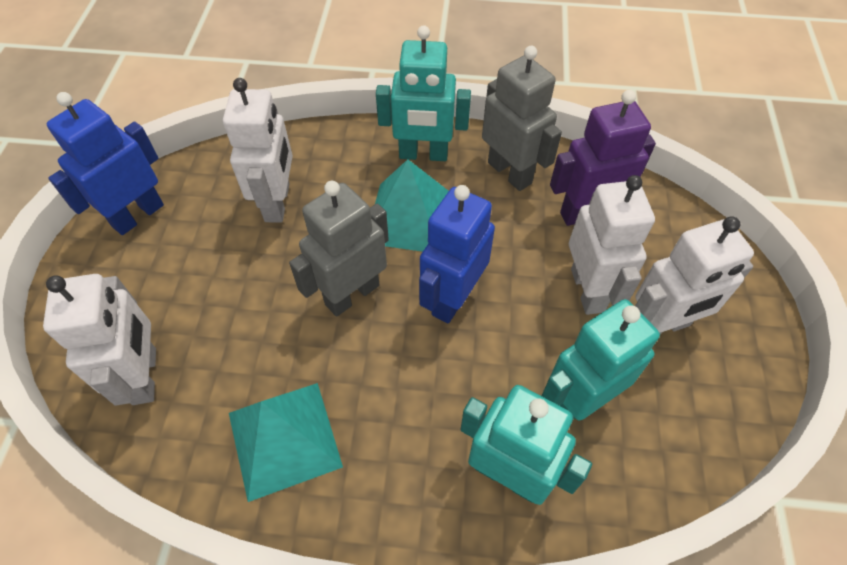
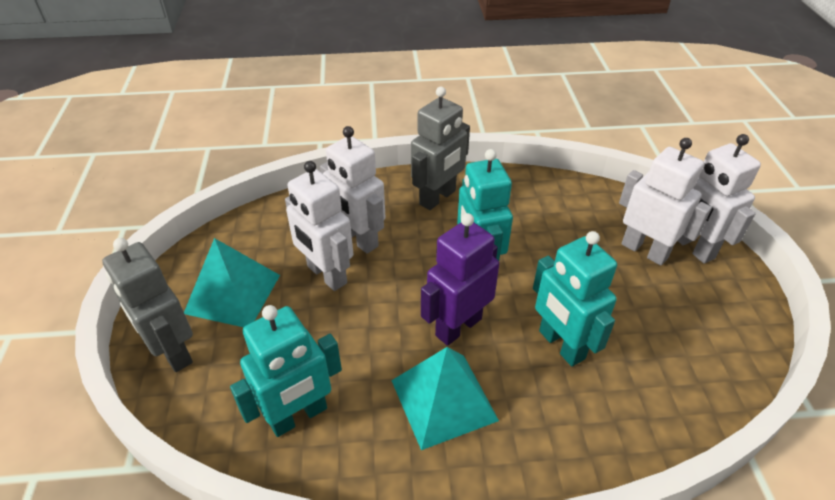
blue robot: 2 -> 0

